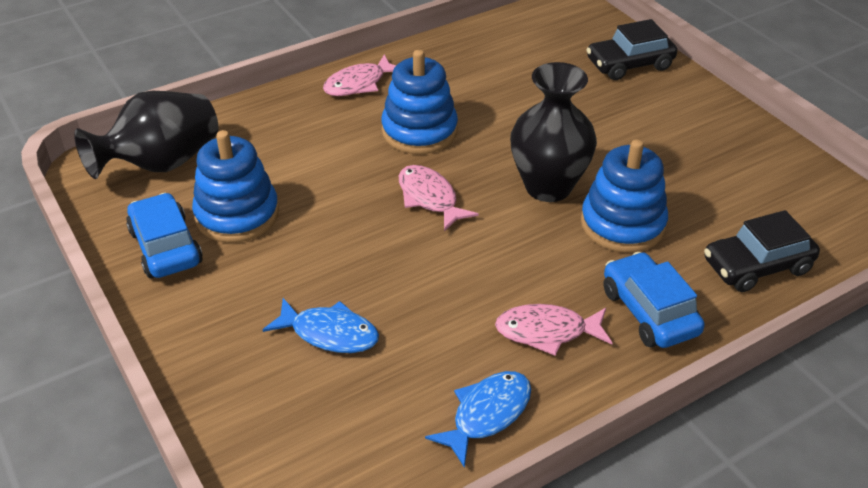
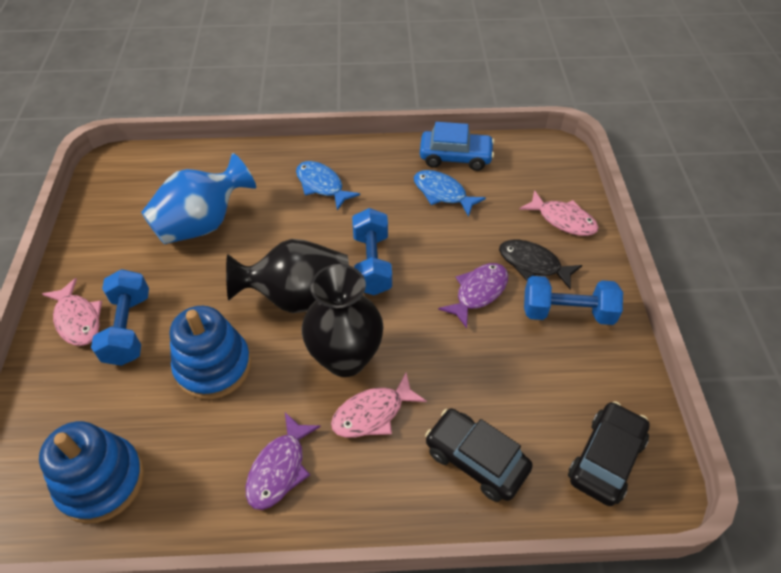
black fish: 0 -> 1
blue car: 2 -> 1
blue dumbbell: 0 -> 3
blue stacking toy: 3 -> 2
blue vase: 0 -> 1
purple fish: 0 -> 2

